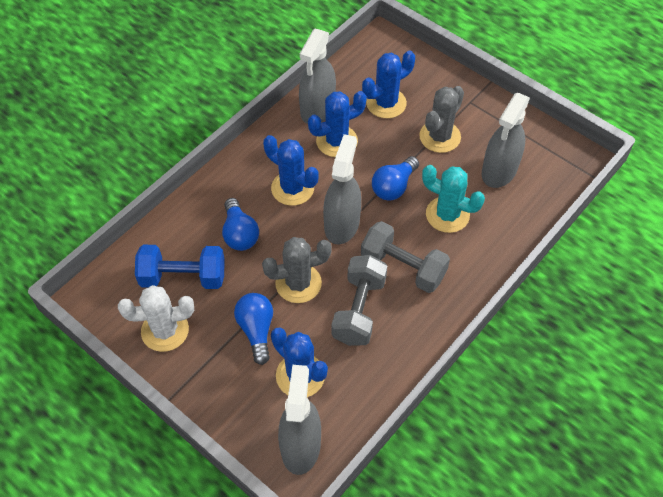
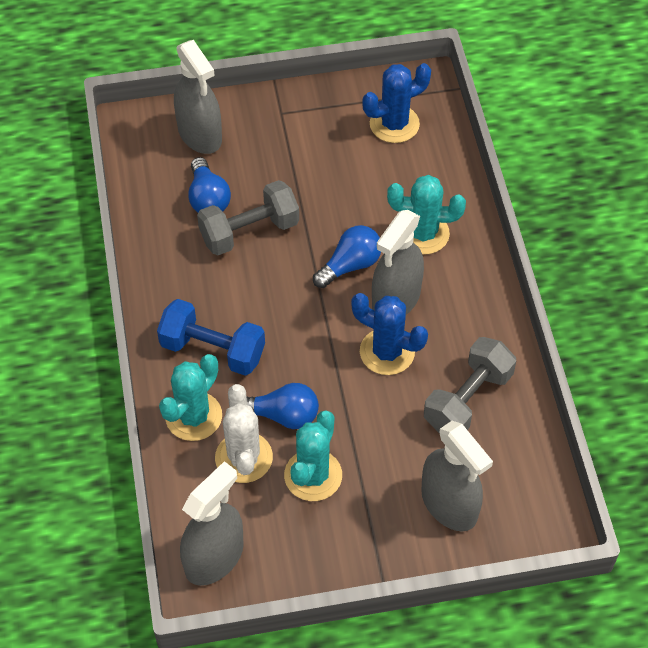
blue cactus: 4 -> 2
grey cactus: 2 -> 0
turquoise cactus: 1 -> 3

